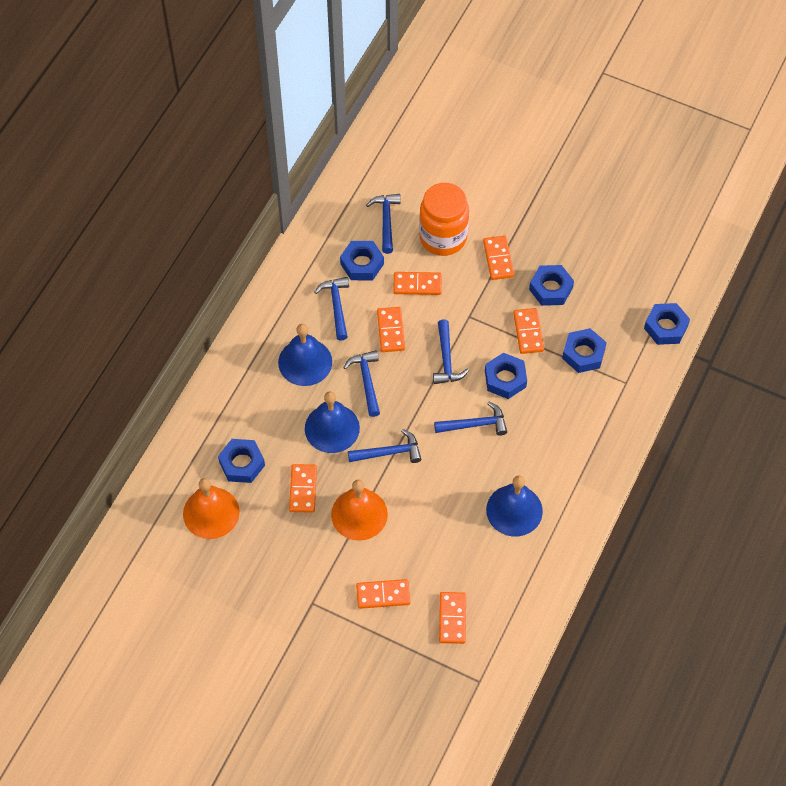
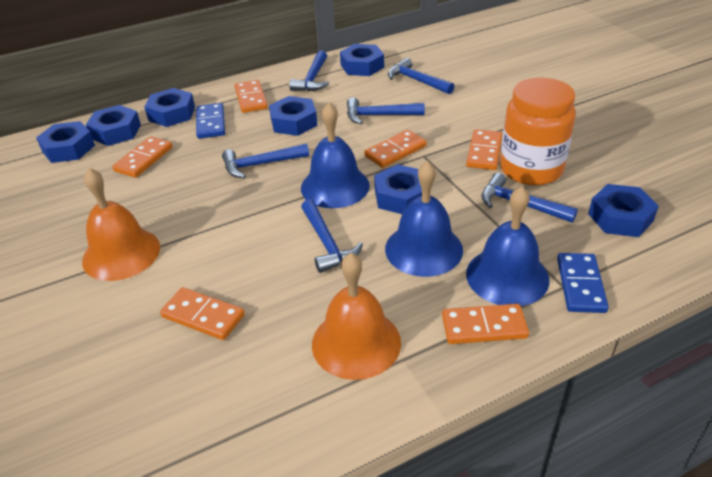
blue domino: 0 -> 2
blue nut: 6 -> 7
orange domino: 7 -> 6

